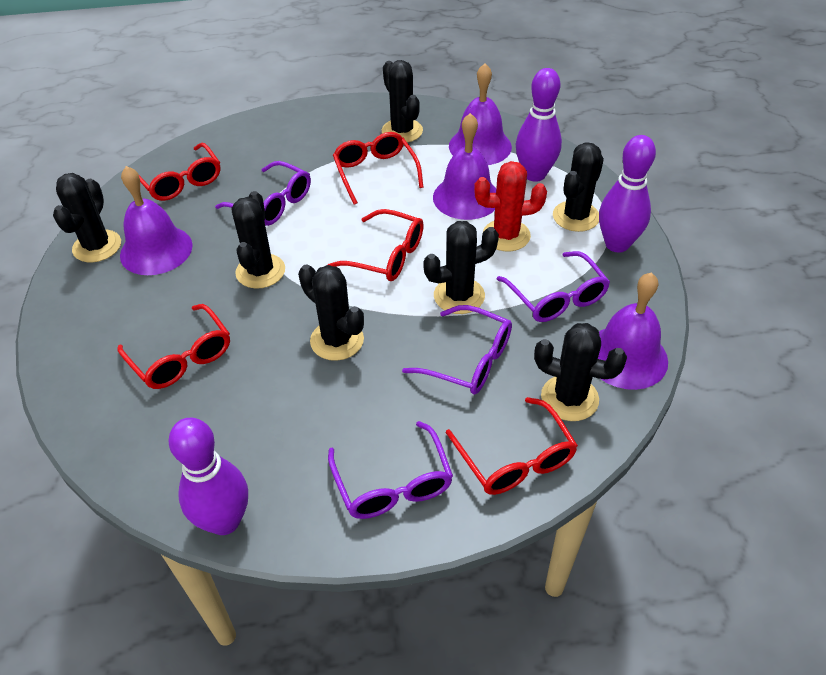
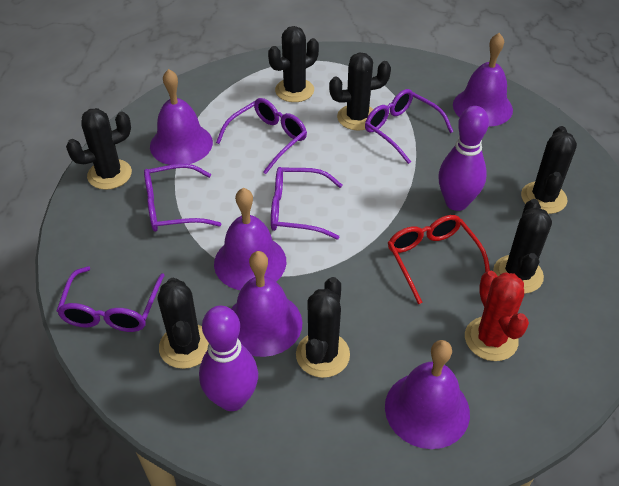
purple bell: 4 -> 5
purple bowling pin: 3 -> 2
purple glasses: 4 -> 5
red glasses: 5 -> 1

